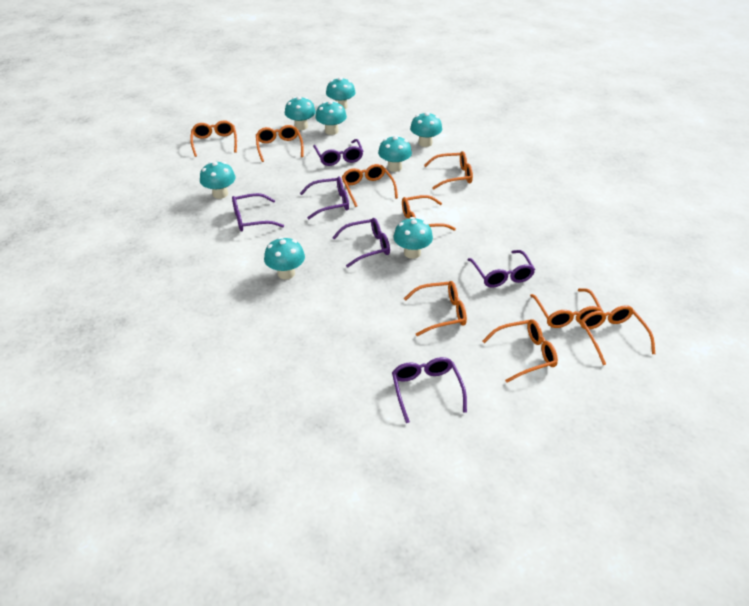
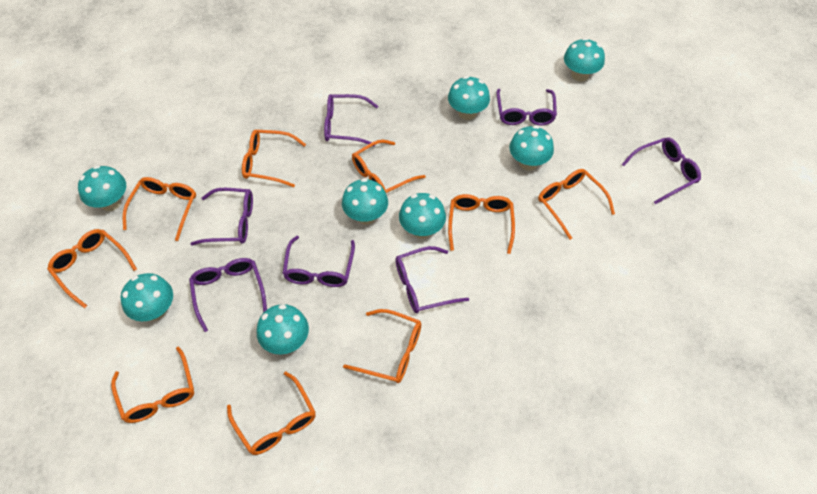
purple glasses: 6 -> 7

